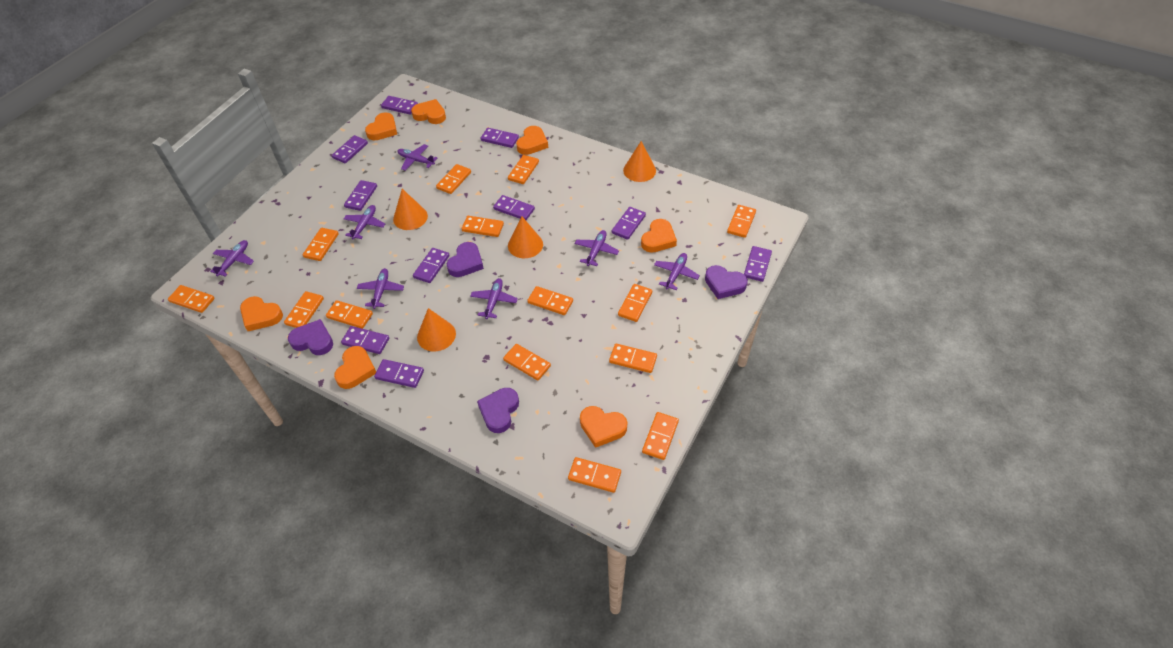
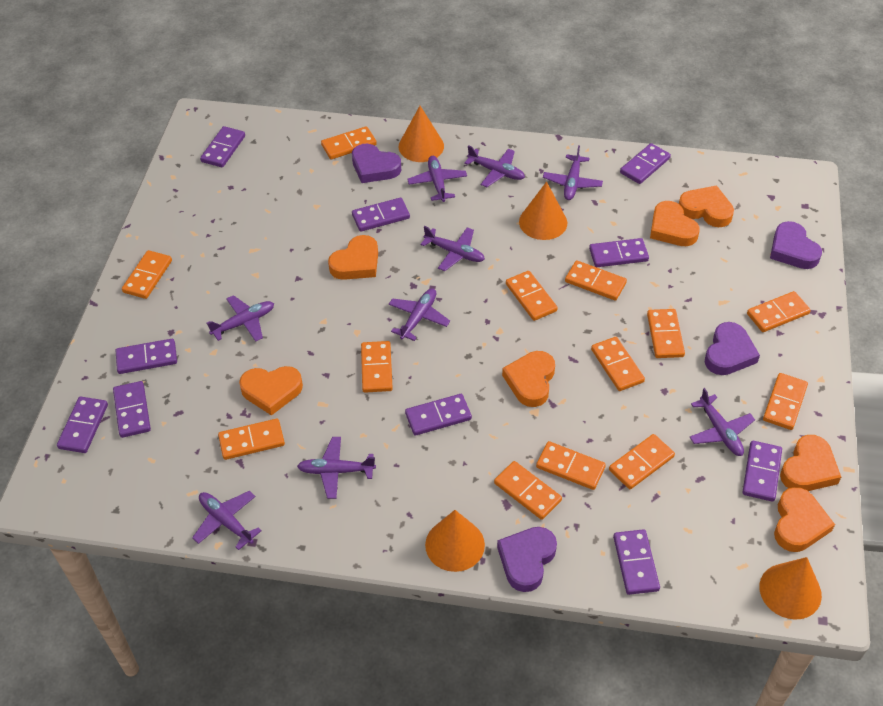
orange domino: 14 -> 13
purple plane: 7 -> 9

